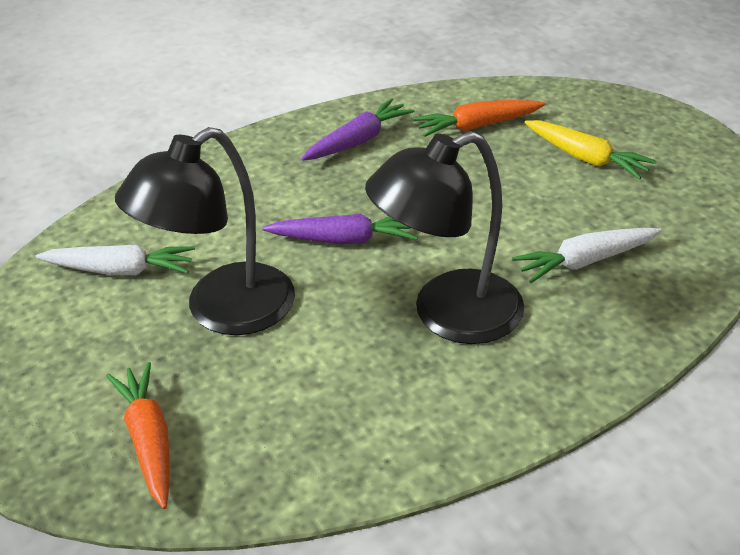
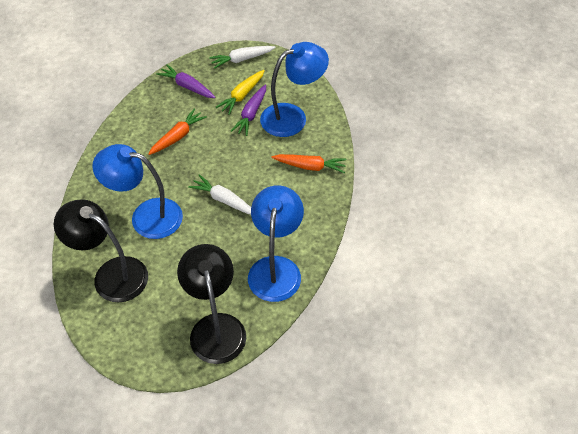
blue lamp: 0 -> 3

